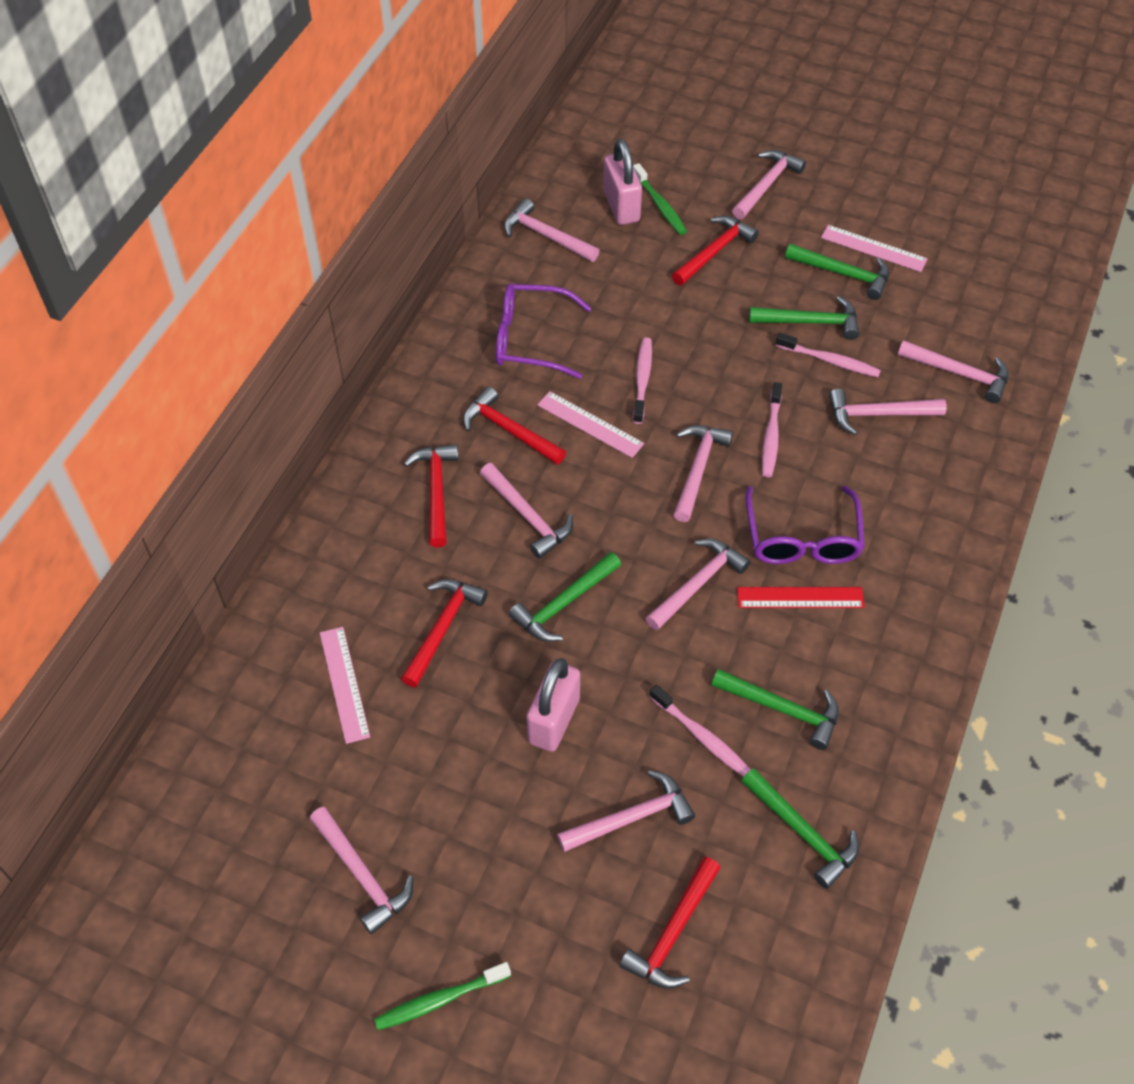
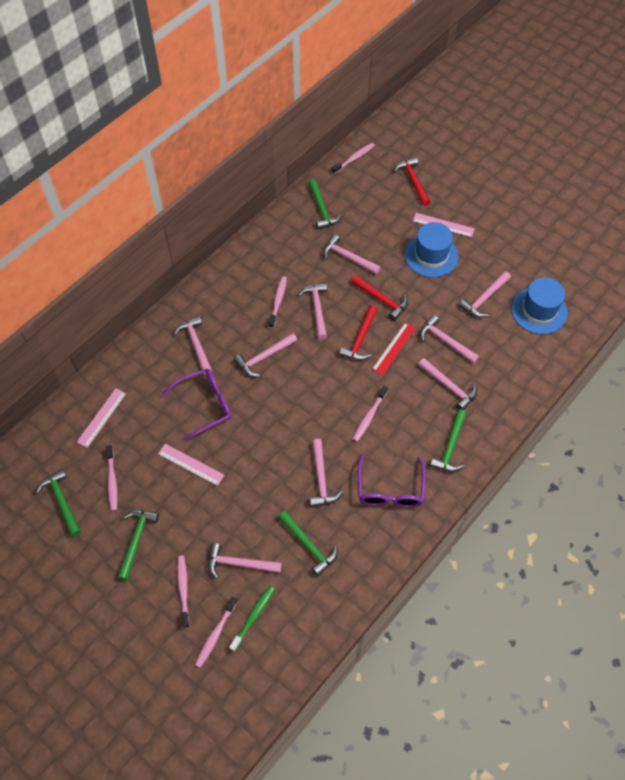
blue hat: 0 -> 2
green toothbrush: 2 -> 1
pink padlock: 2 -> 0
pink toothbrush: 4 -> 6
red hammer: 5 -> 3

